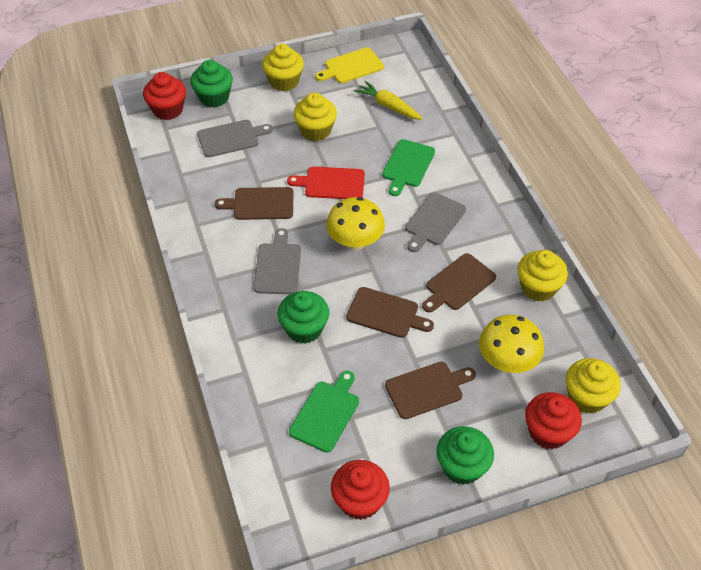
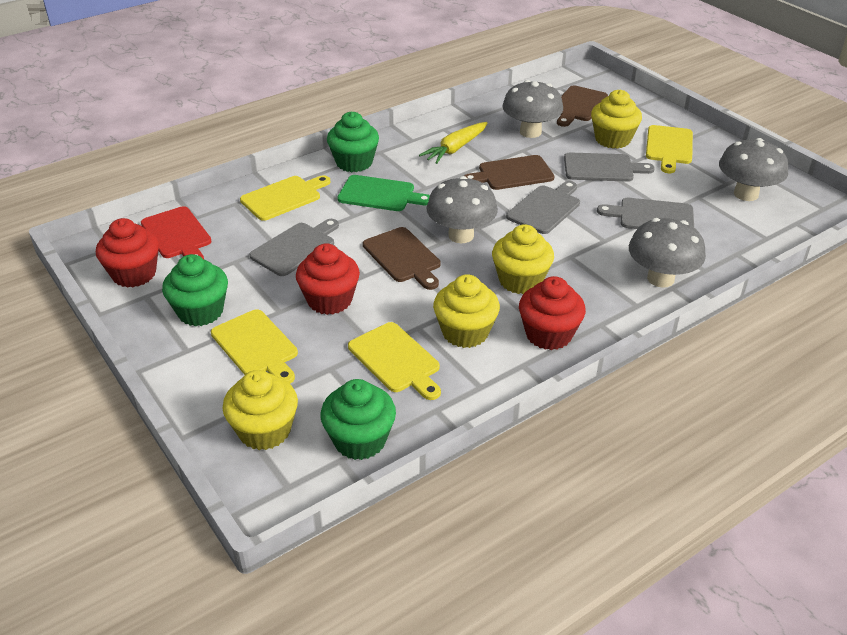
brown cutting board: 4 -> 3
green cutting board: 2 -> 1
grey cutting board: 3 -> 4
grey mushroom: 0 -> 4
yellow cutting board: 1 -> 4
yellow mushroom: 2 -> 0

